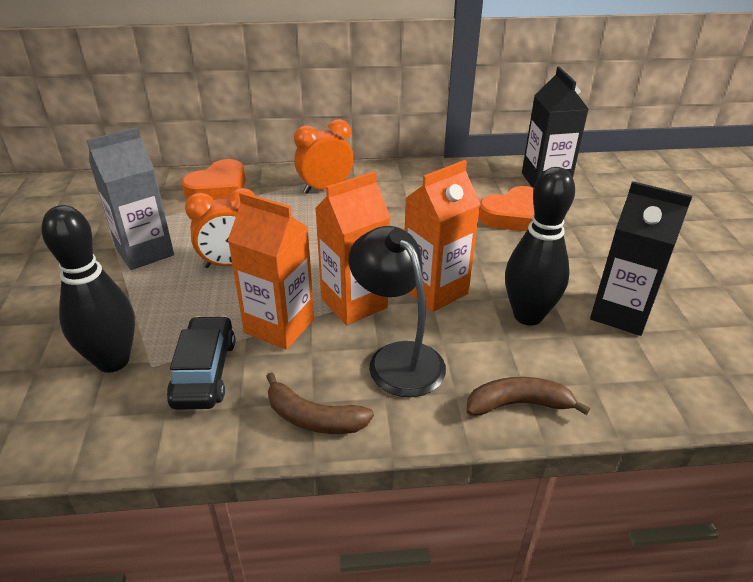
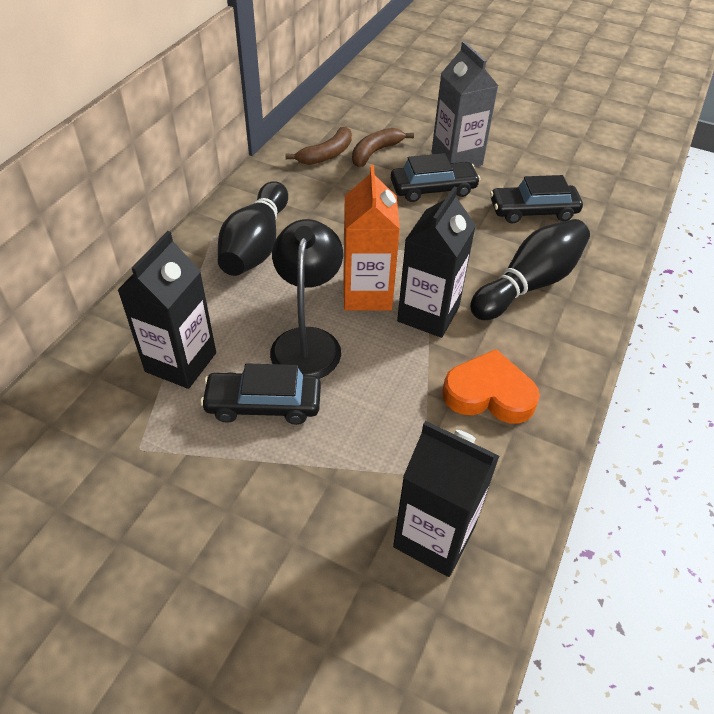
black car: 1 -> 3
black carton: 2 -> 3
orange carton: 3 -> 1
orange clock: 2 -> 0
orange heart: 2 -> 1

